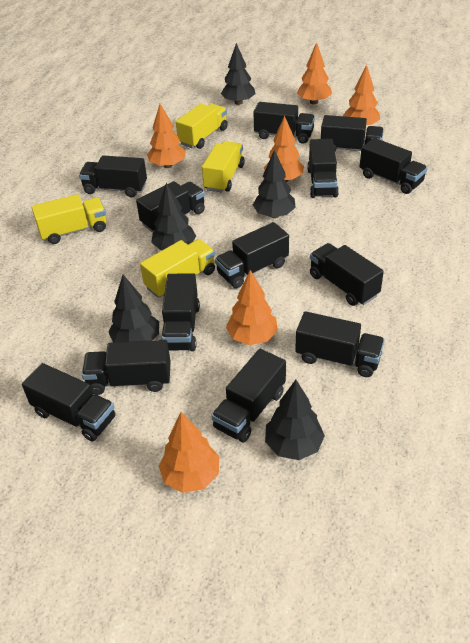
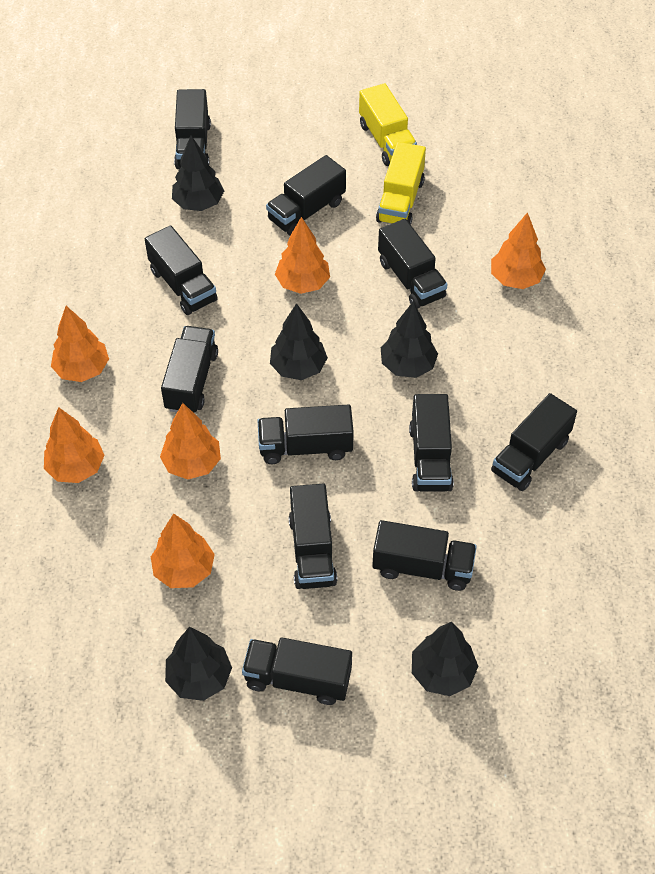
black truck: 13 -> 11
yellow truck: 4 -> 2

